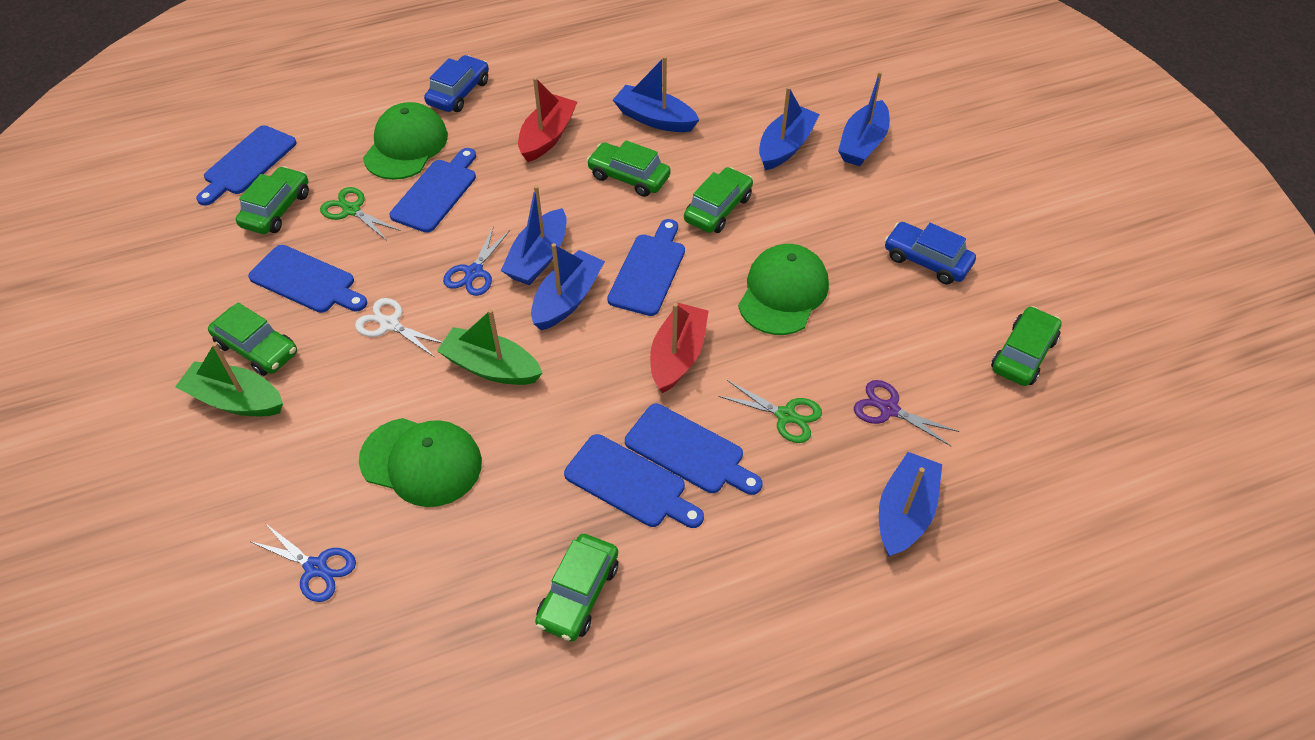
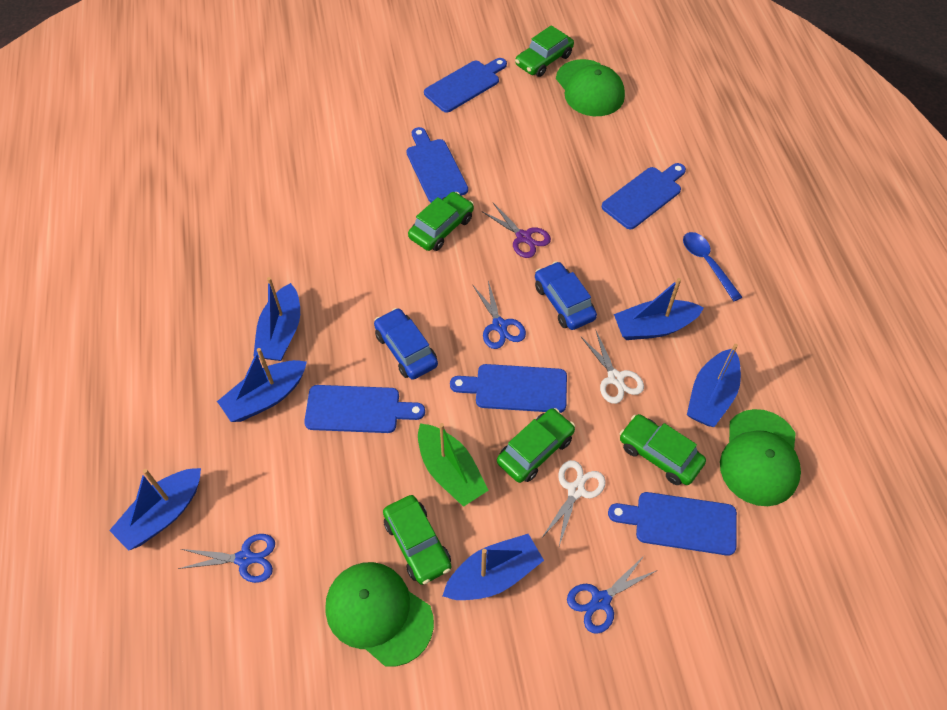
blue scissors: 2 -> 3
blue spoon: 0 -> 1
green boat: 2 -> 1
green car: 6 -> 5
green scissors: 2 -> 0
red boat: 2 -> 0
white scissors: 1 -> 2

